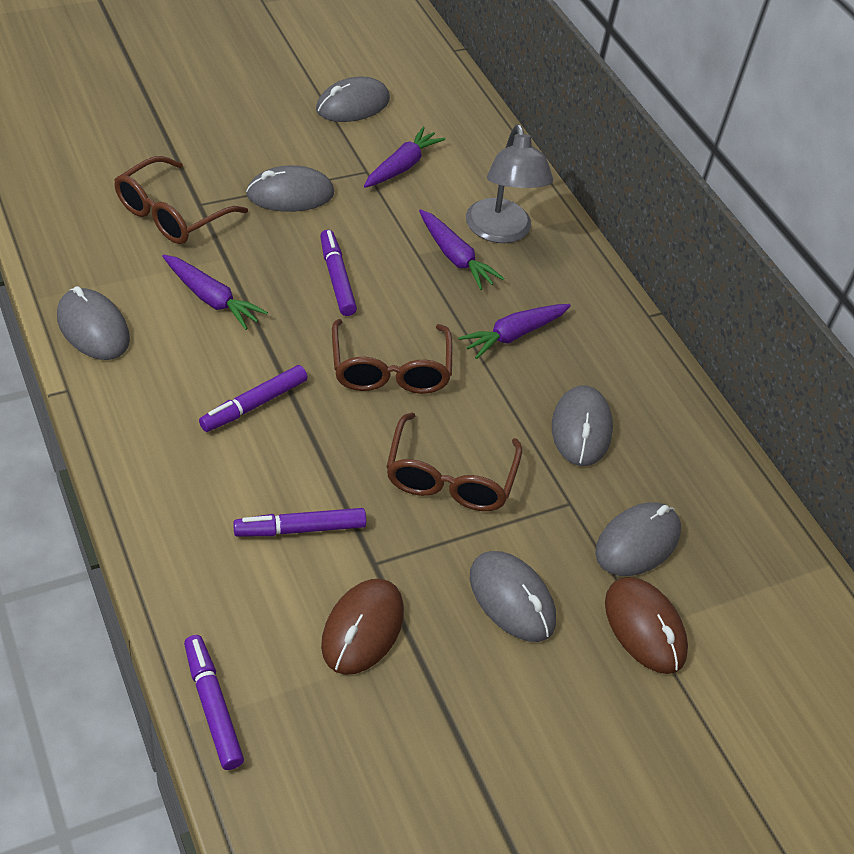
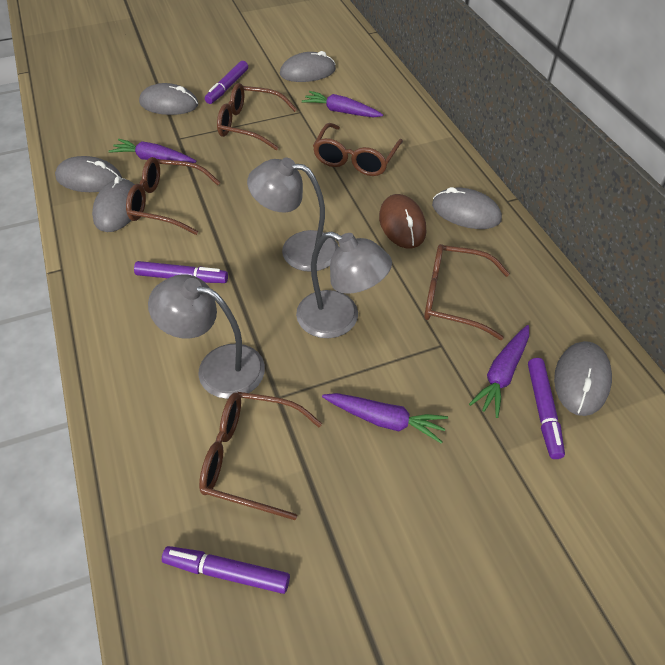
brown glasses: 3 -> 5
brown mouse: 2 -> 1
grey lamp: 1 -> 3

